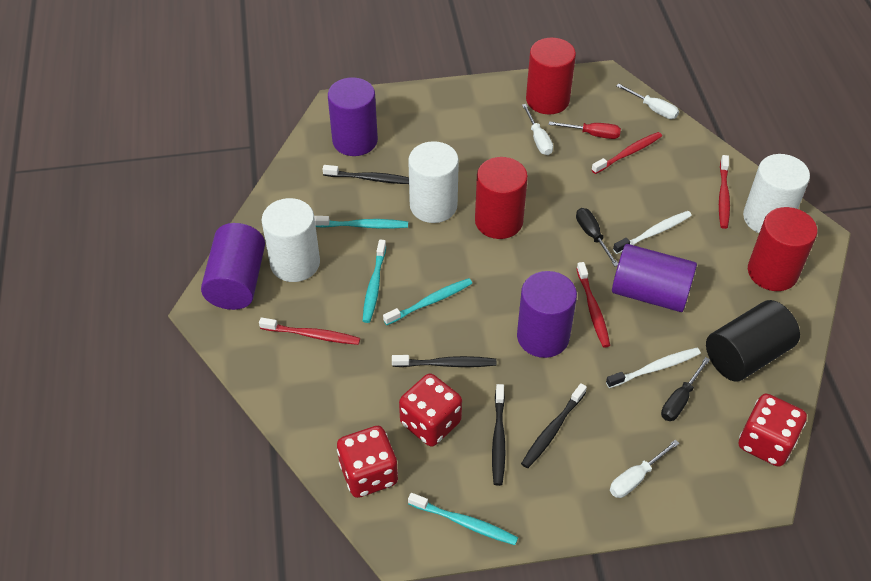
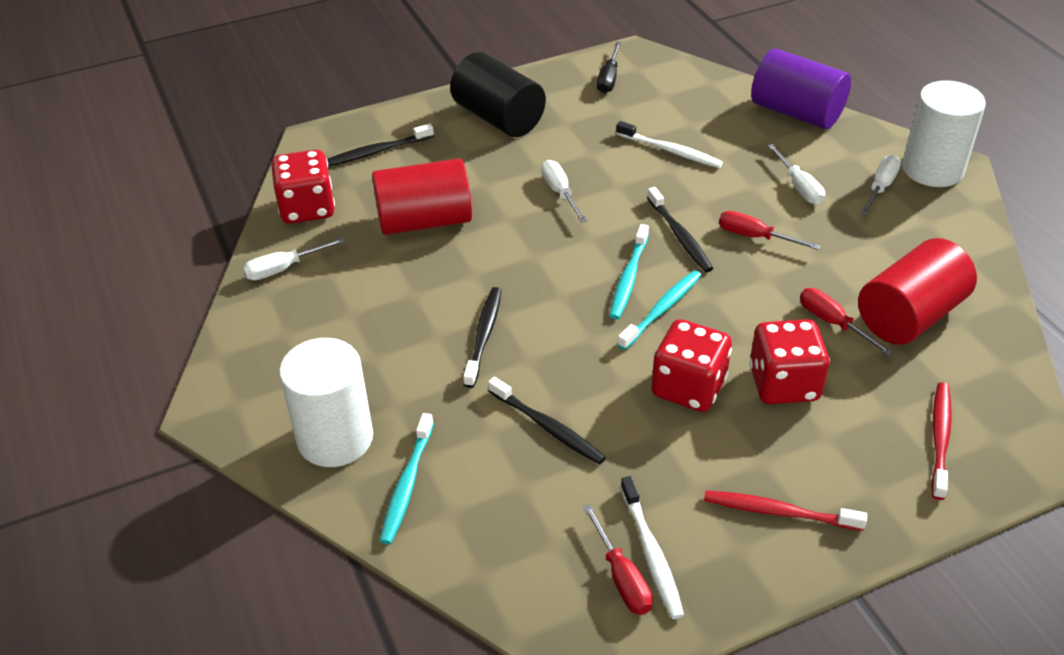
black screwdriver: 2 -> 1
purple cylinder: 4 -> 1
red cylinder: 3 -> 2
red screwdriver: 1 -> 3
red toothbrush: 4 -> 2
turquoise toothbrush: 4 -> 3
white cylinder: 3 -> 2
white screwdriver: 3 -> 4

